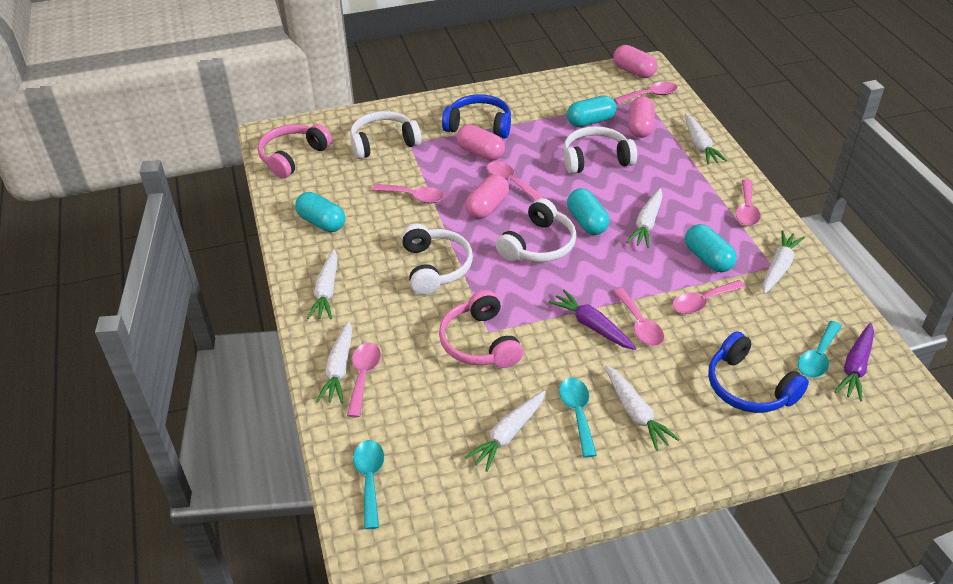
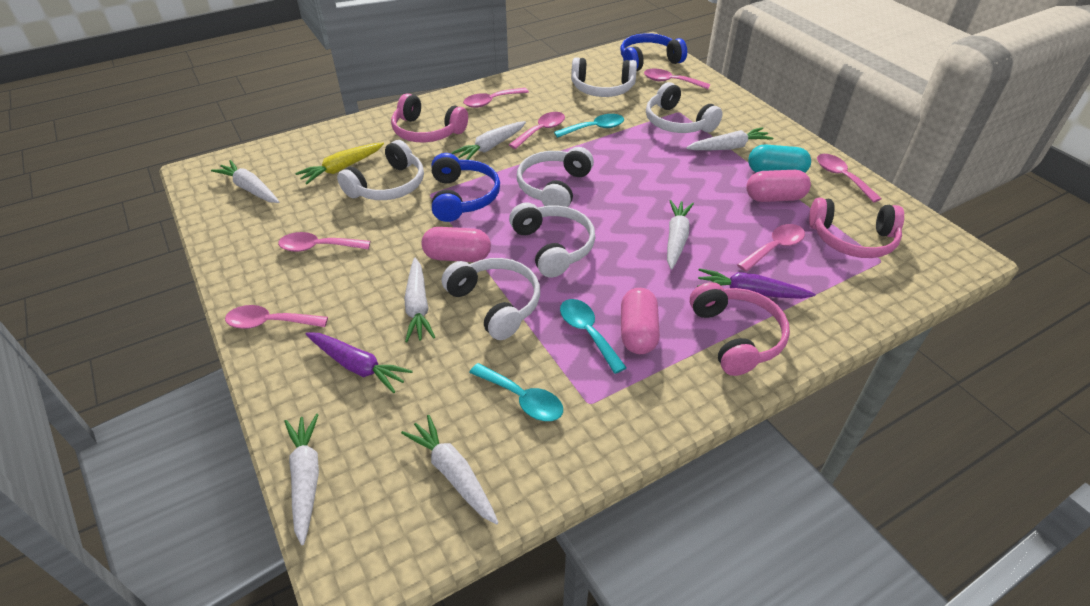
pink capsule: 4 -> 3
pink headphones: 2 -> 3
turquoise capsule: 4 -> 1
white headphones: 4 -> 6
yellow carrot: 0 -> 1

